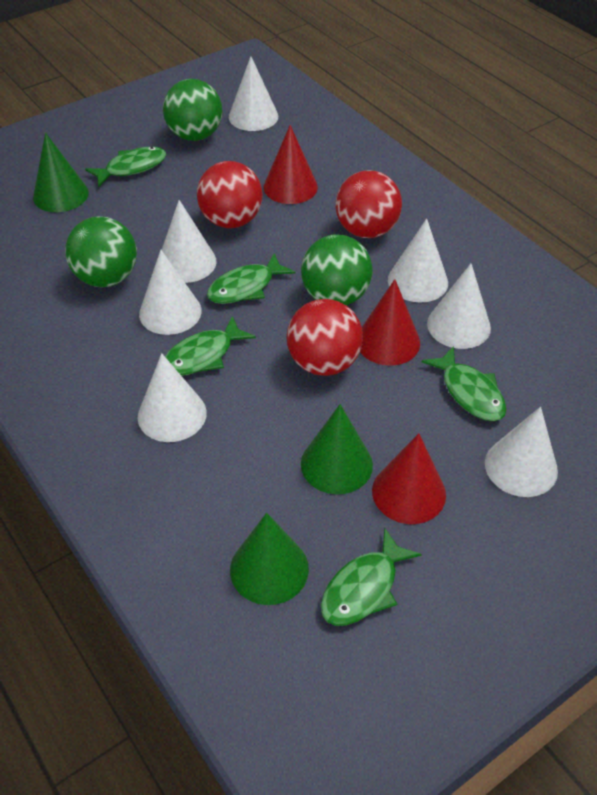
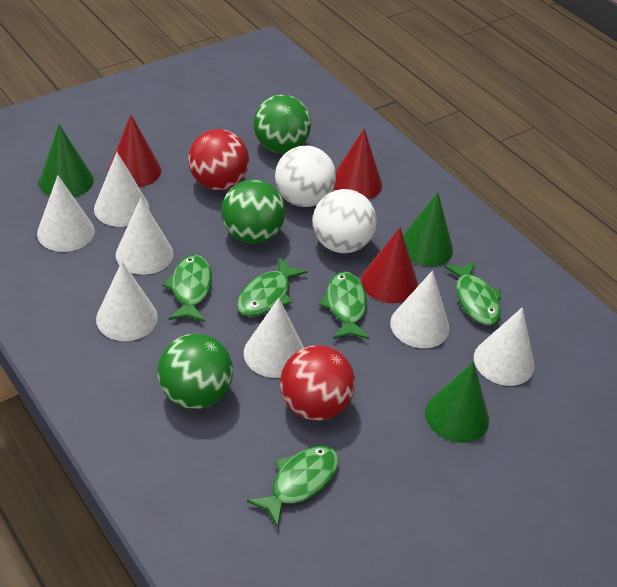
red ball: 3 -> 2
white ball: 0 -> 2

